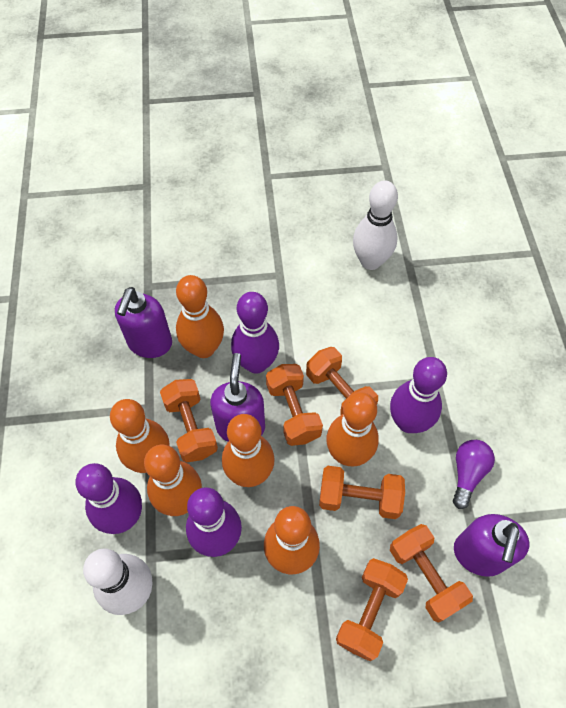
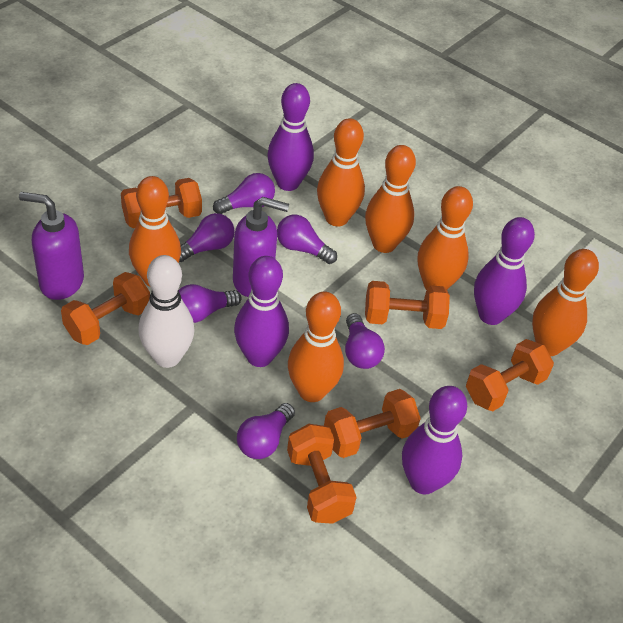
purple light bulb: 1 -> 6
purple soap dispenser: 3 -> 2
white bowling pin: 2 -> 1

